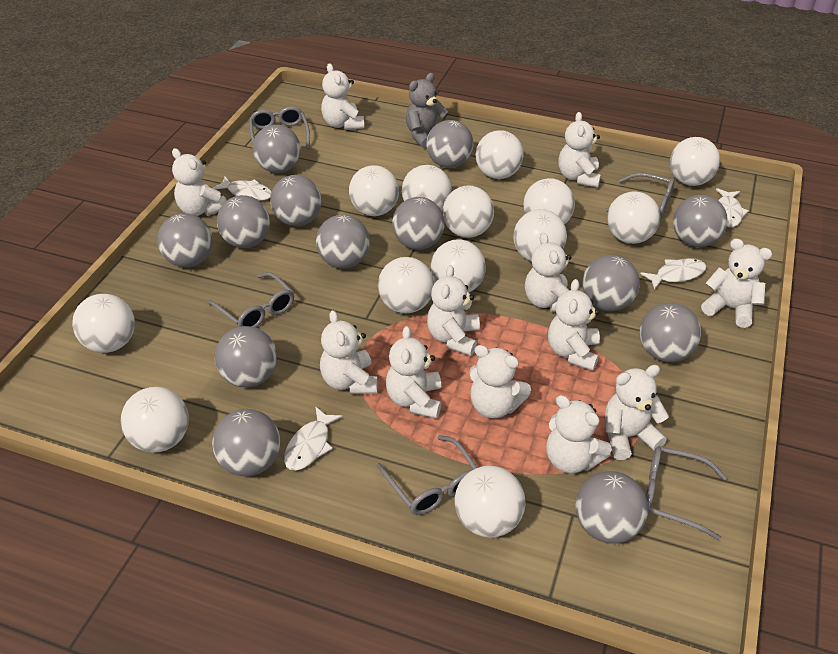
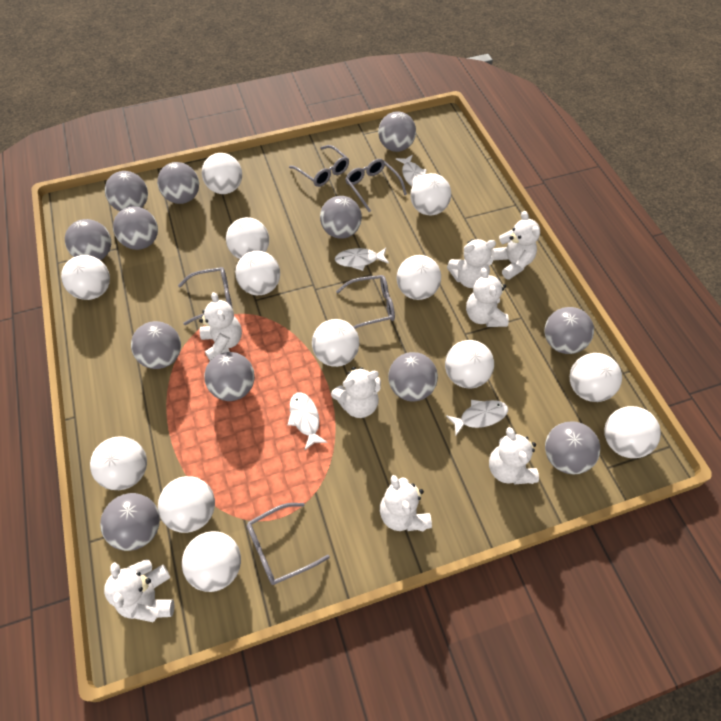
grey ball: 13 -> 12
grey teddy bear: 1 -> 0
white teddy bear: 12 -> 8

